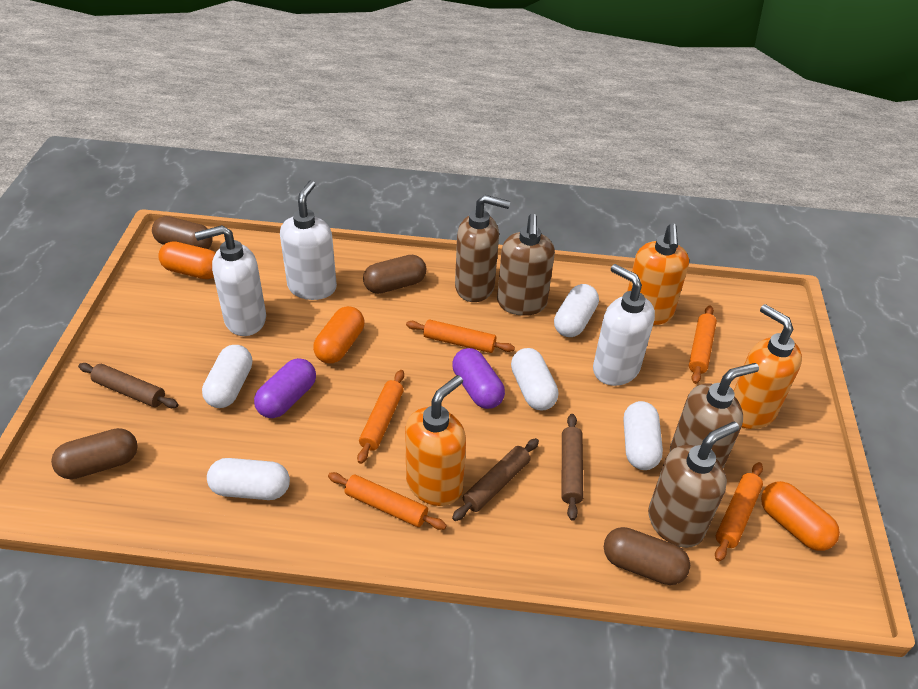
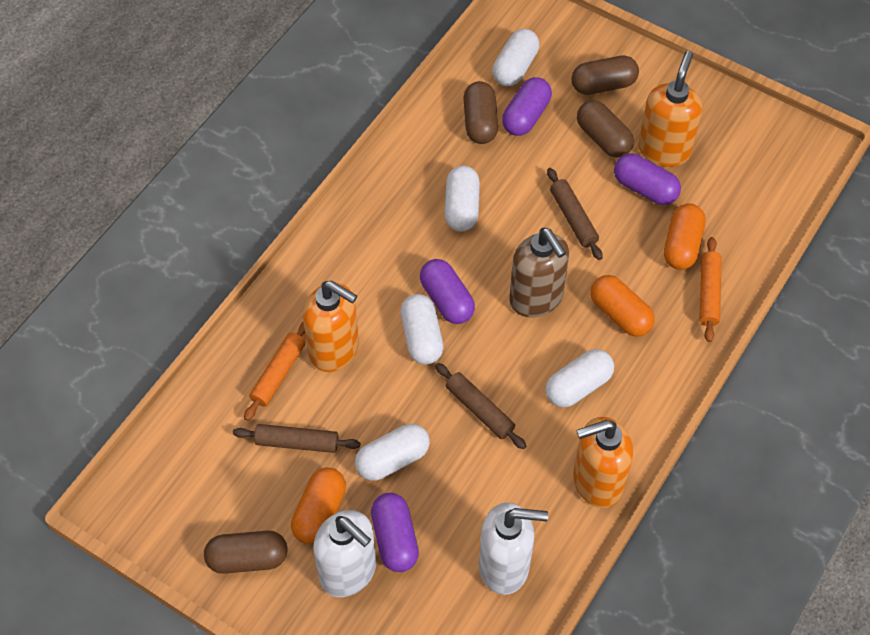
brown soap dispenser: 4 -> 1
orange rolling pin: 5 -> 2
purple capsule: 2 -> 4
white soap dispenser: 3 -> 2

